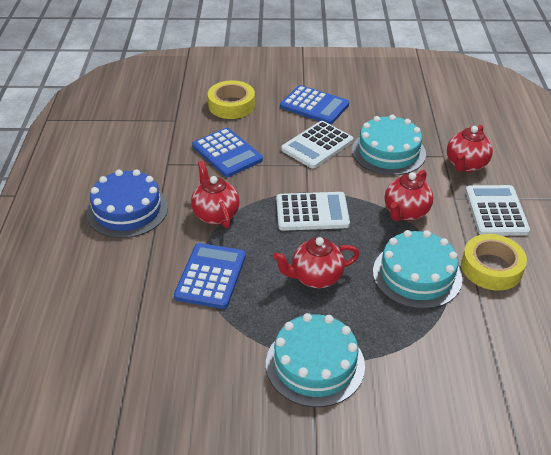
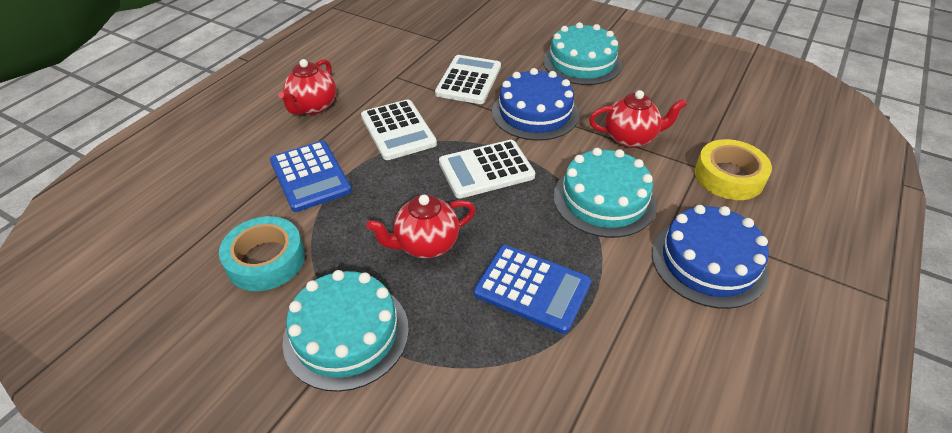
blue cake: 1 -> 2
blue calculator: 3 -> 2
red teapot: 4 -> 3
turquoise tape: 0 -> 1
yellow tape: 2 -> 1

